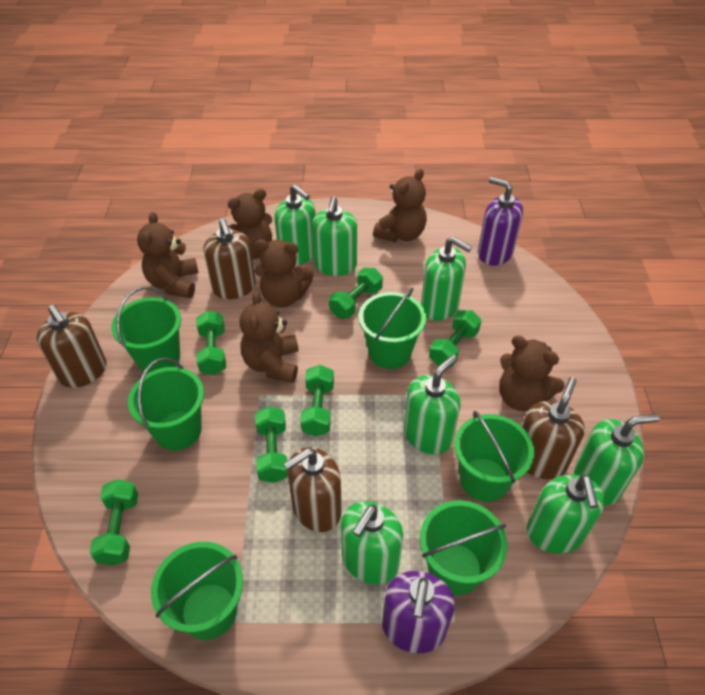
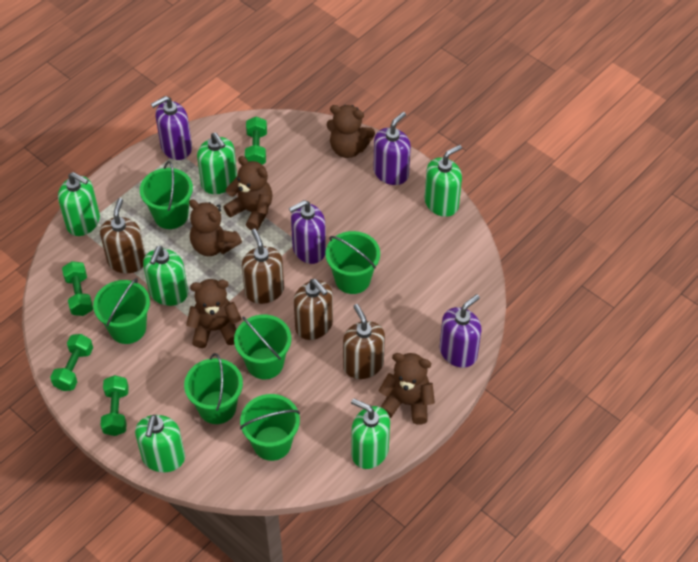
brown teddy bear: 6 -> 5
green dumbbell: 6 -> 4
green soap dispenser: 7 -> 6
purple soap dispenser: 2 -> 4

